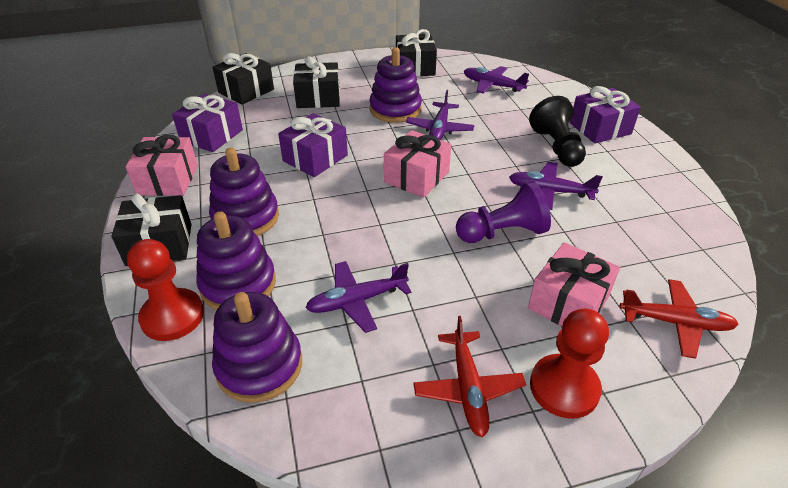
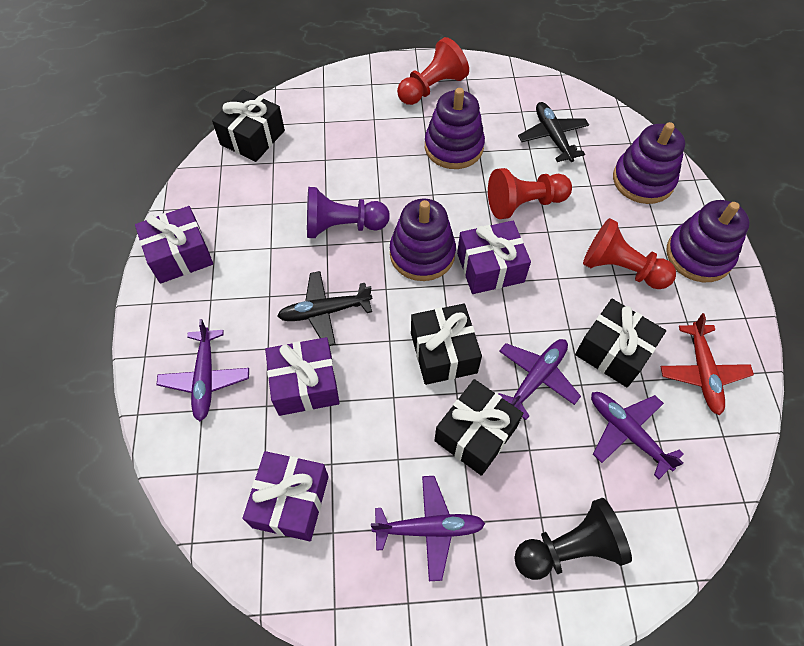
black plane: 0 -> 2
pink gift: 3 -> 0
purple gift: 3 -> 4
red pawn: 2 -> 3
red plane: 2 -> 1

